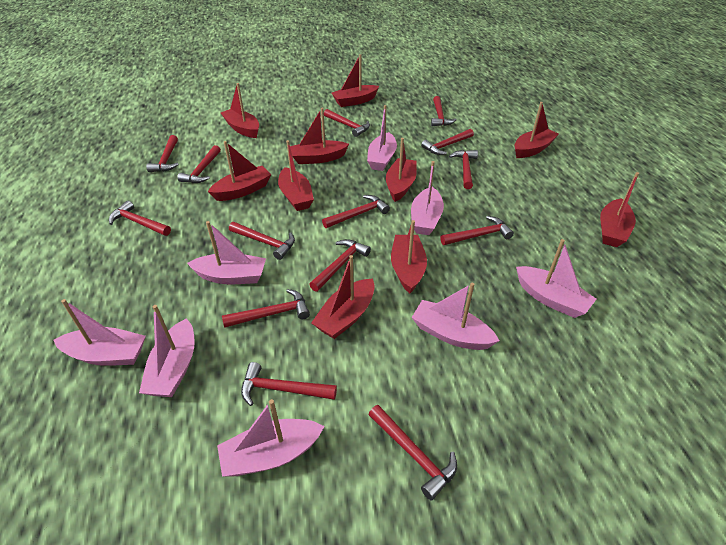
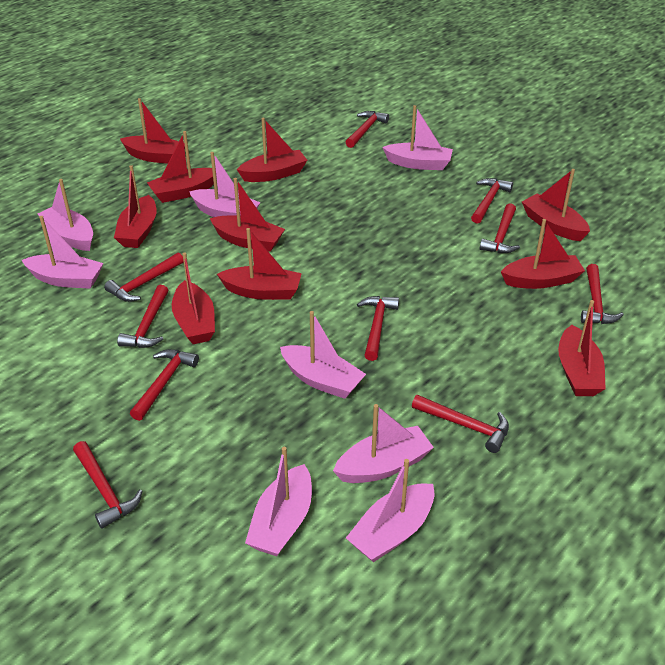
red hammer: 14 -> 10

